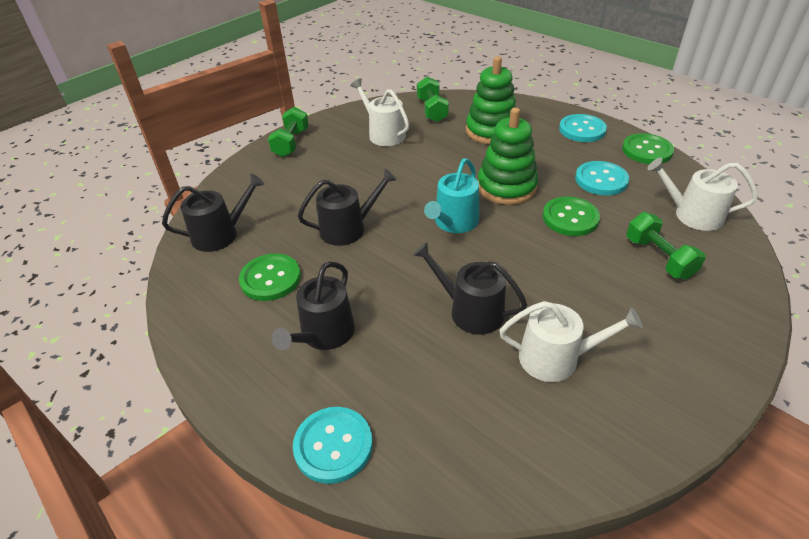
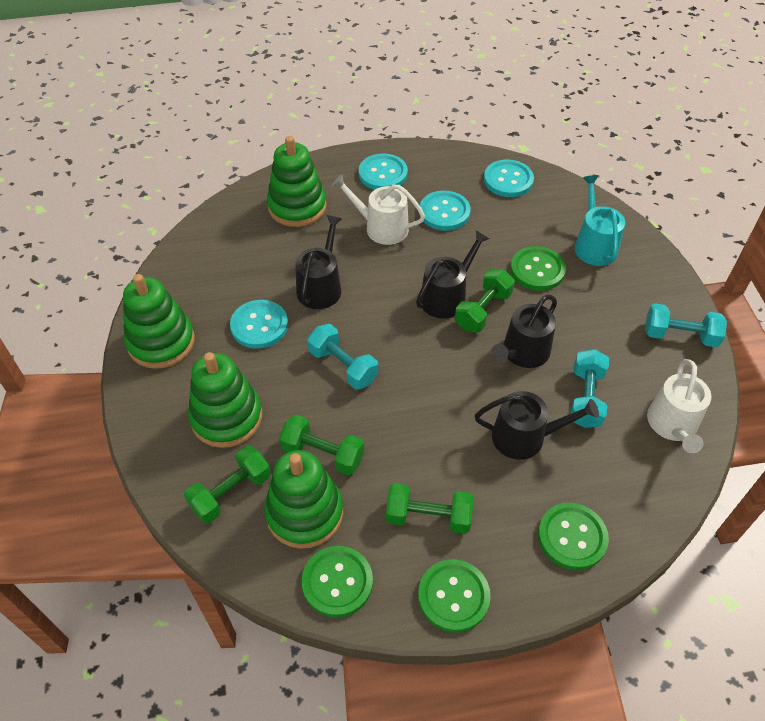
green button: 3 -> 4
green dumbbell: 3 -> 4
green stacking toy: 2 -> 4
turquoise button: 3 -> 4
turquoise dumbbell: 0 -> 3
white watering can: 3 -> 2

